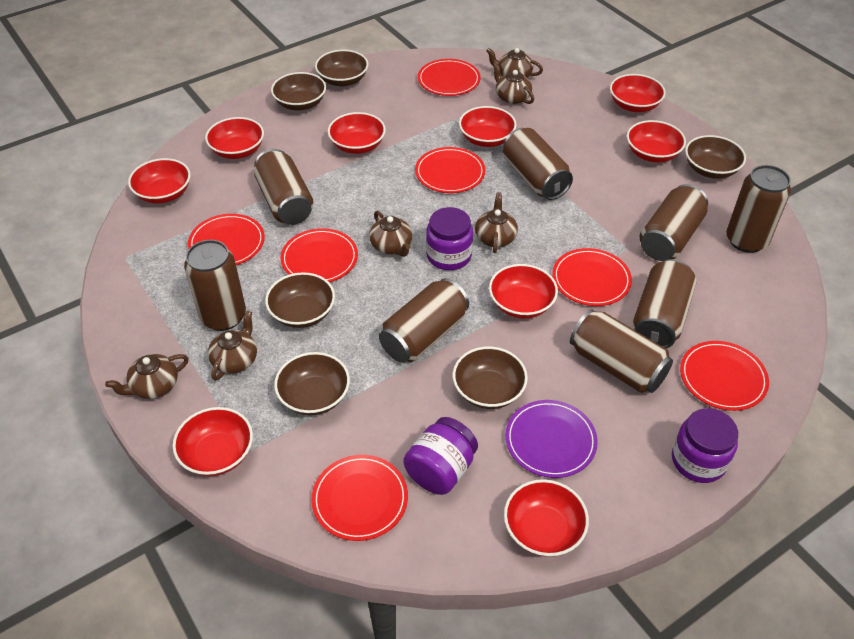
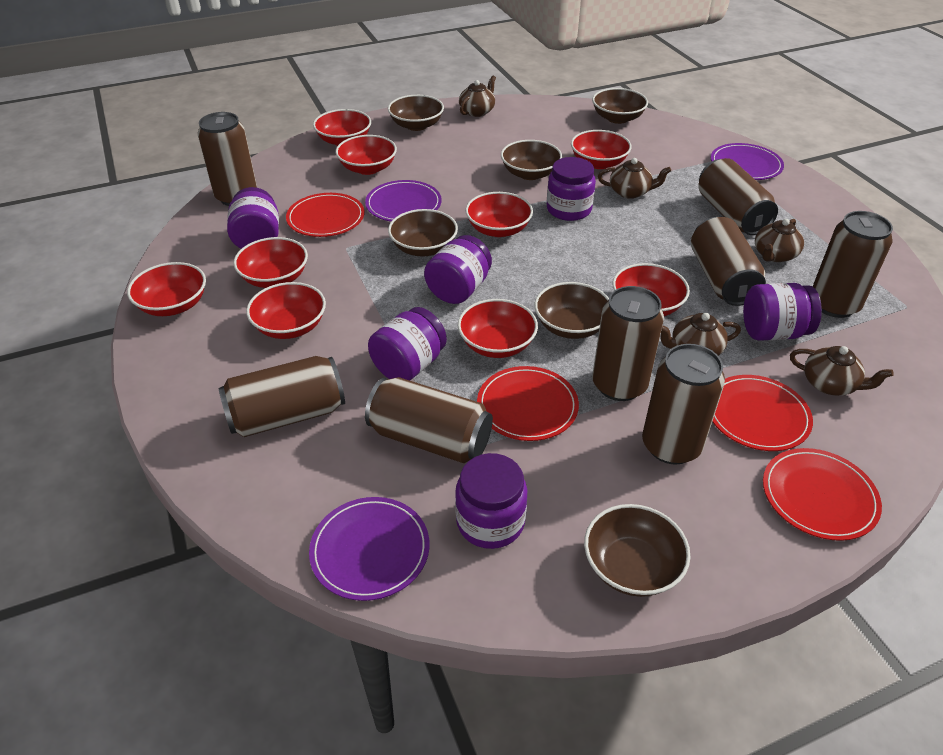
brown teapot: 6 -> 5
purple jar: 3 -> 6
purple plate: 1 -> 3
red plate: 7 -> 4

